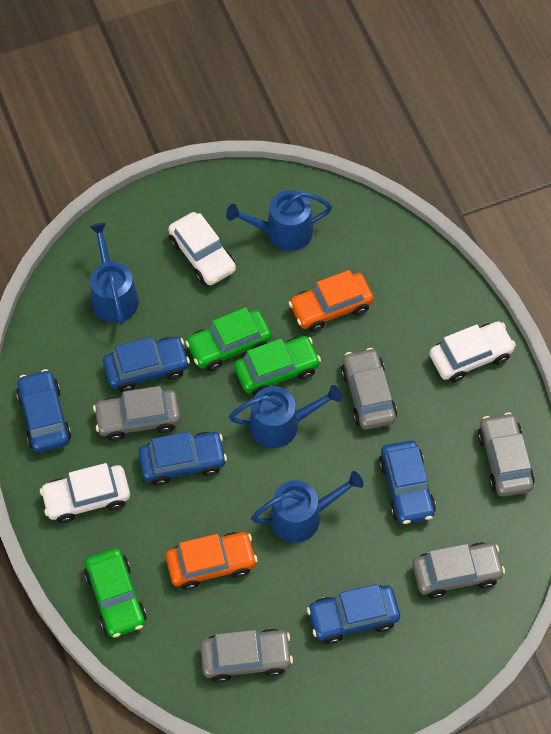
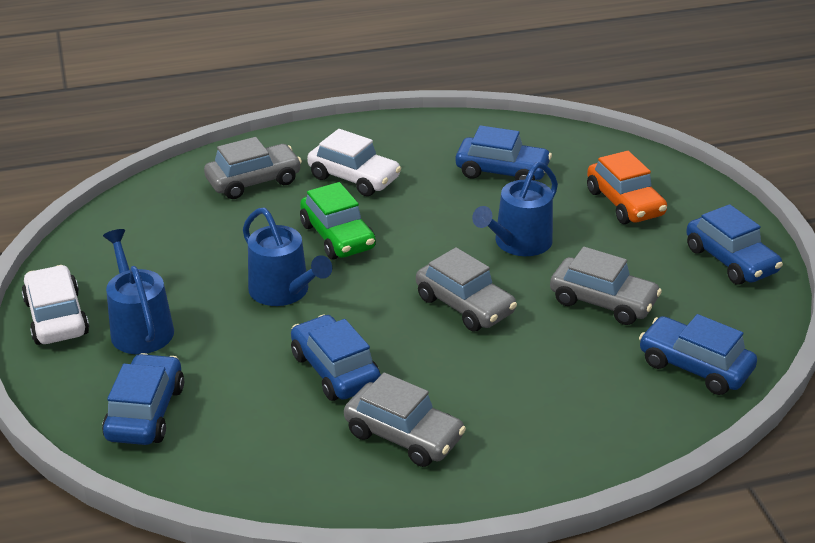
blue watering can: 4 -> 3
green car: 3 -> 1
grey car: 5 -> 4
orange car: 2 -> 1
white car: 3 -> 2

